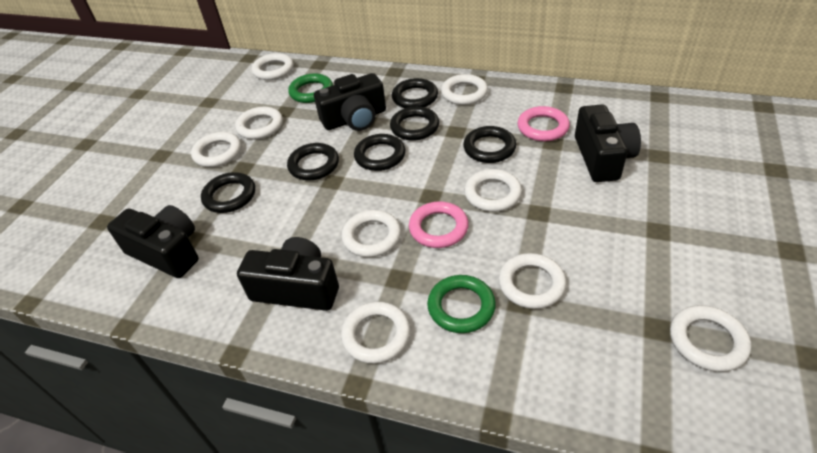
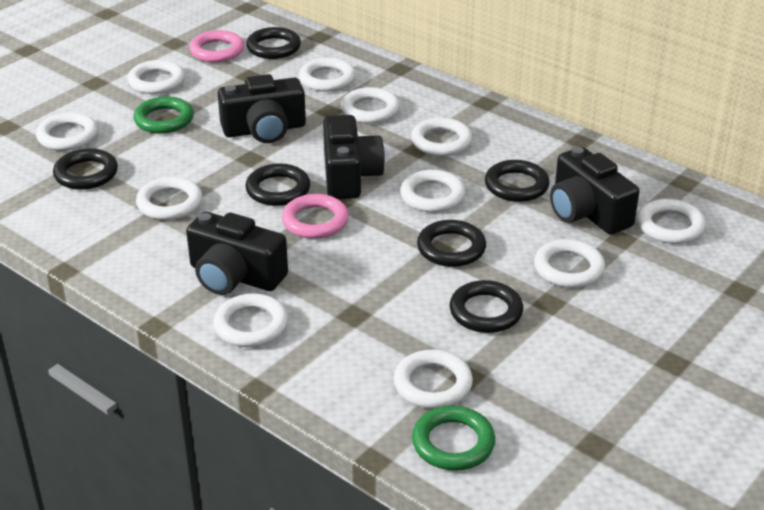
white ring: 9 -> 11

